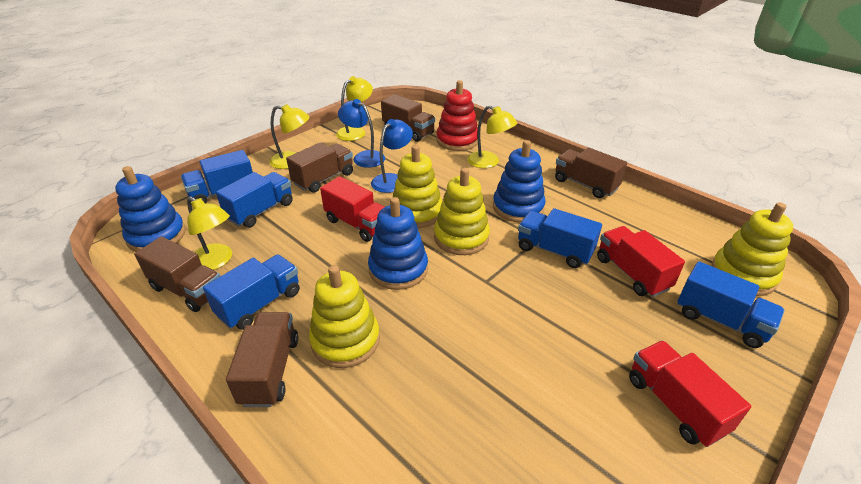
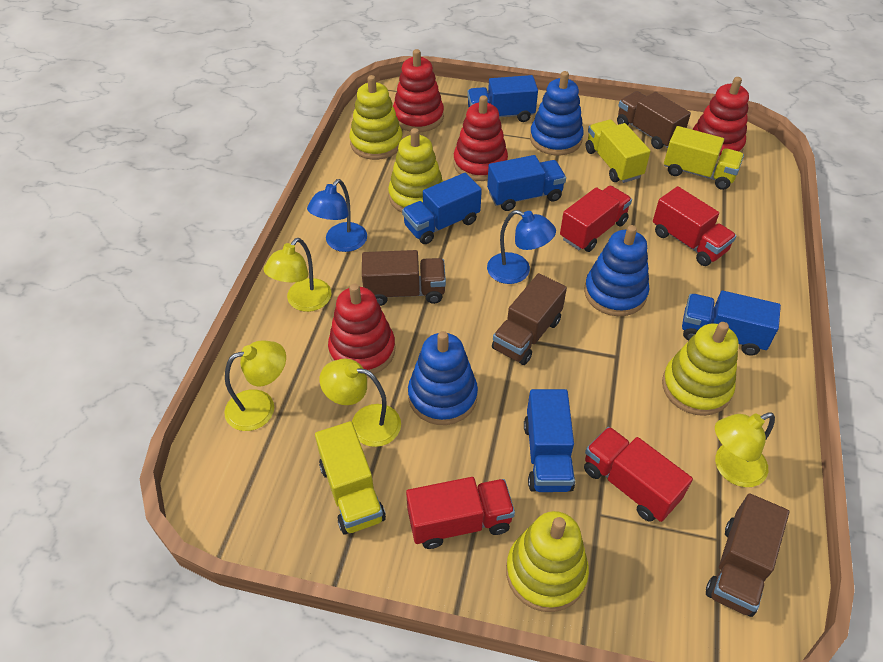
brown truck: 5 -> 4
red stacking toy: 1 -> 4
red truck: 3 -> 4
yellow truck: 0 -> 3

